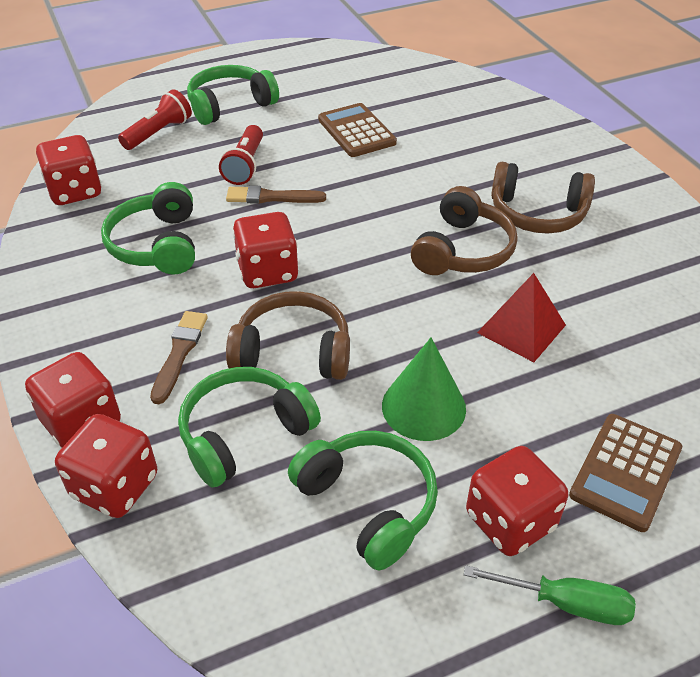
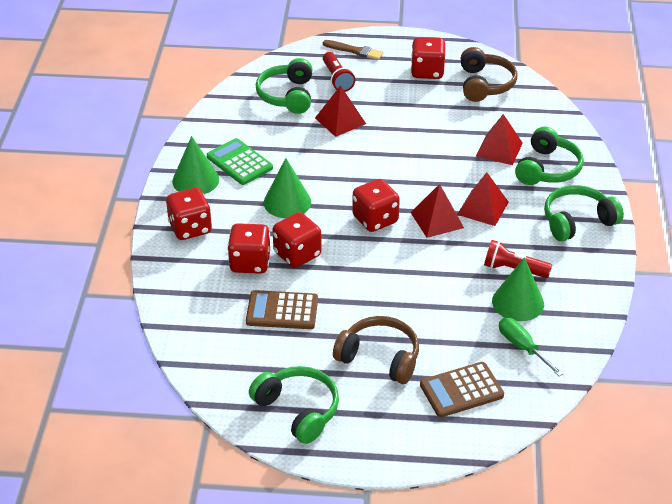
brown brush: 2 -> 1
brown headphones: 3 -> 2
green calculator: 0 -> 1
green cone: 1 -> 3
red pyramid: 1 -> 4

